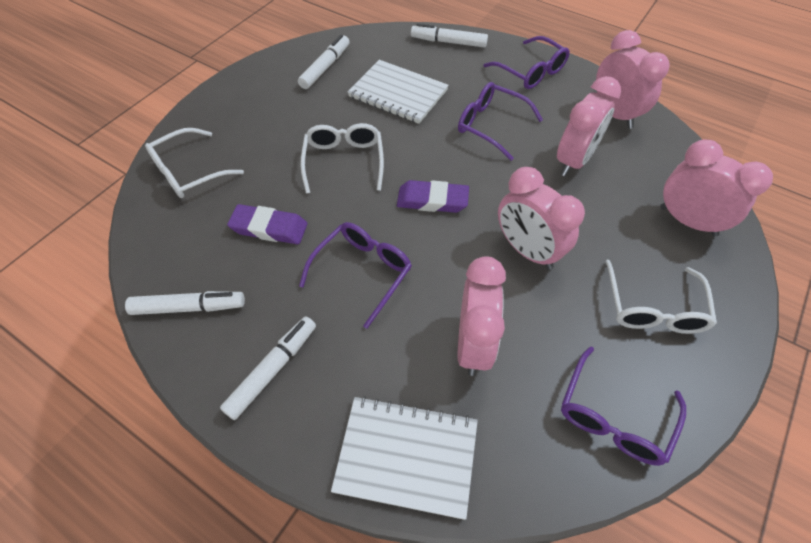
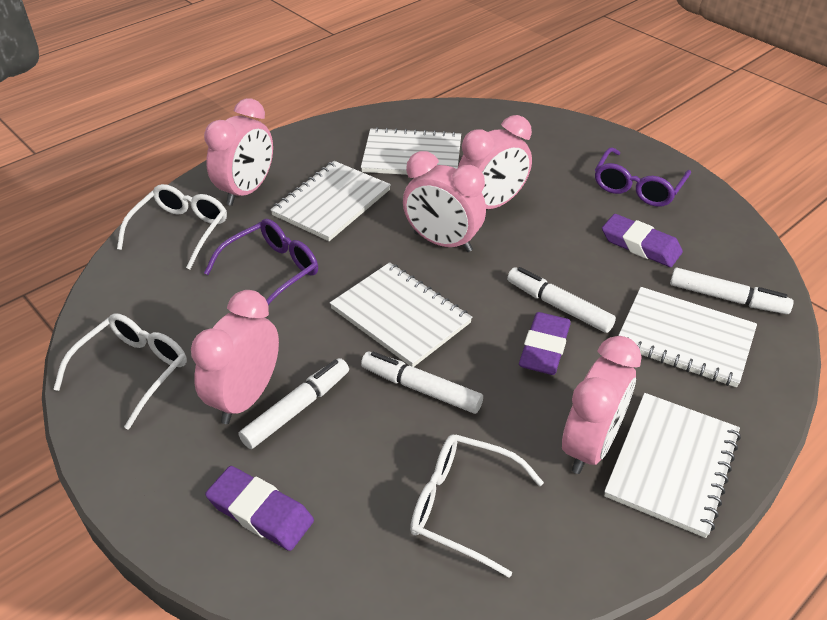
purple eraser: 2 -> 3
purple glasses: 4 -> 2
white notebook: 2 -> 5

